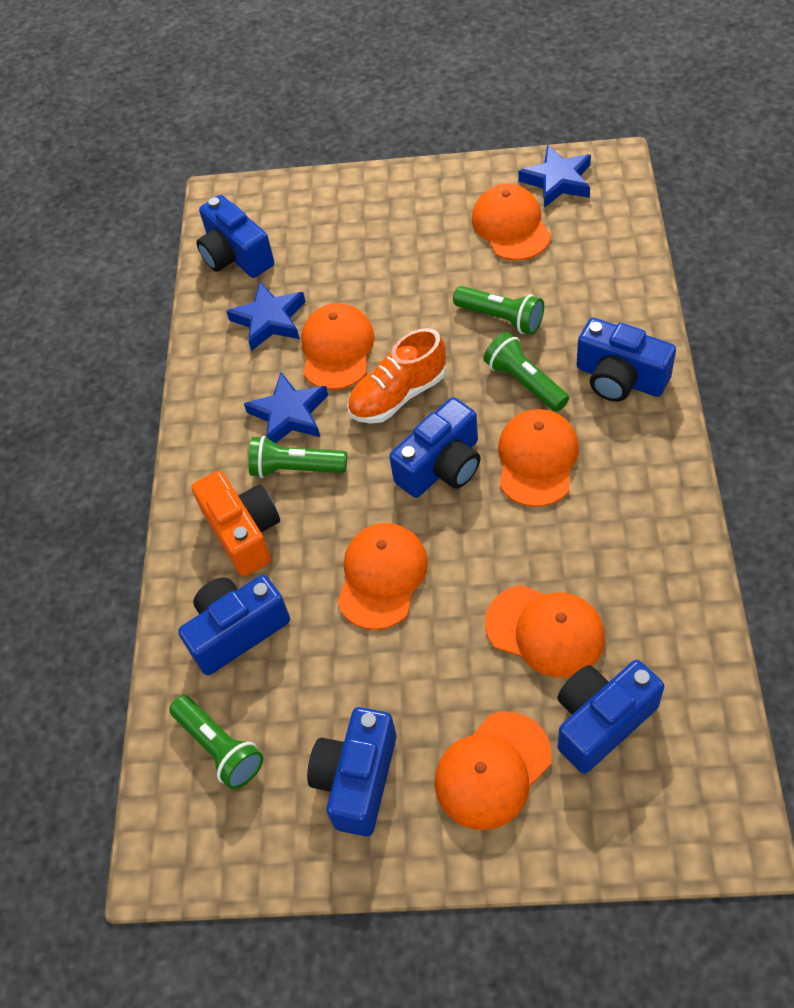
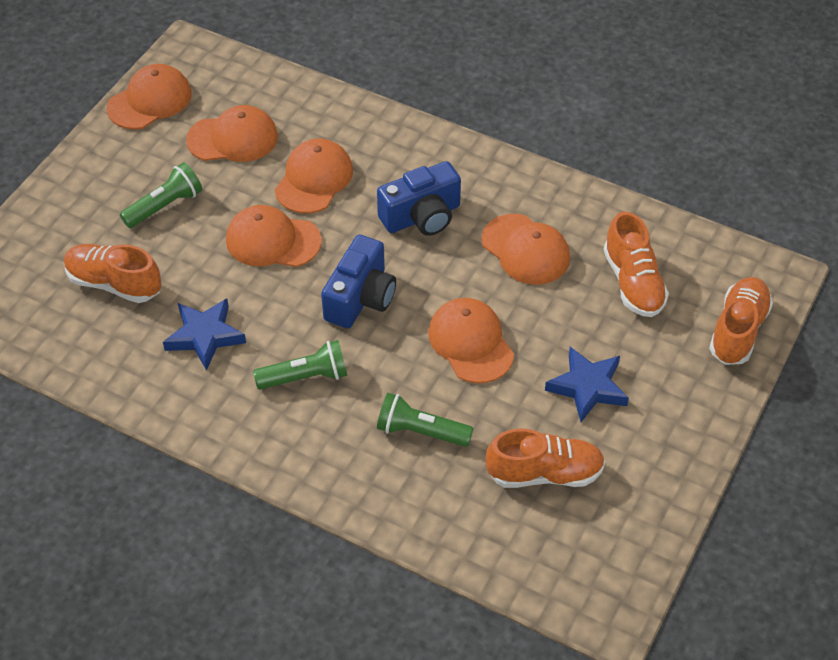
blue camera: 6 -> 2
blue star: 3 -> 2
green flashlight: 4 -> 3
orange camera: 1 -> 0
orange shoe: 1 -> 4

